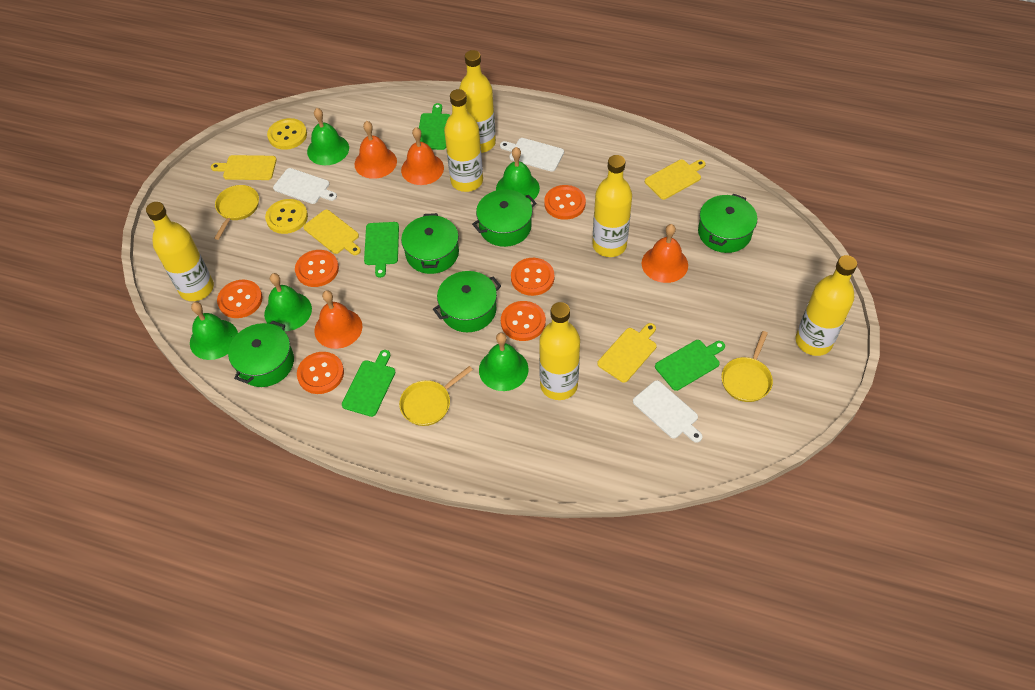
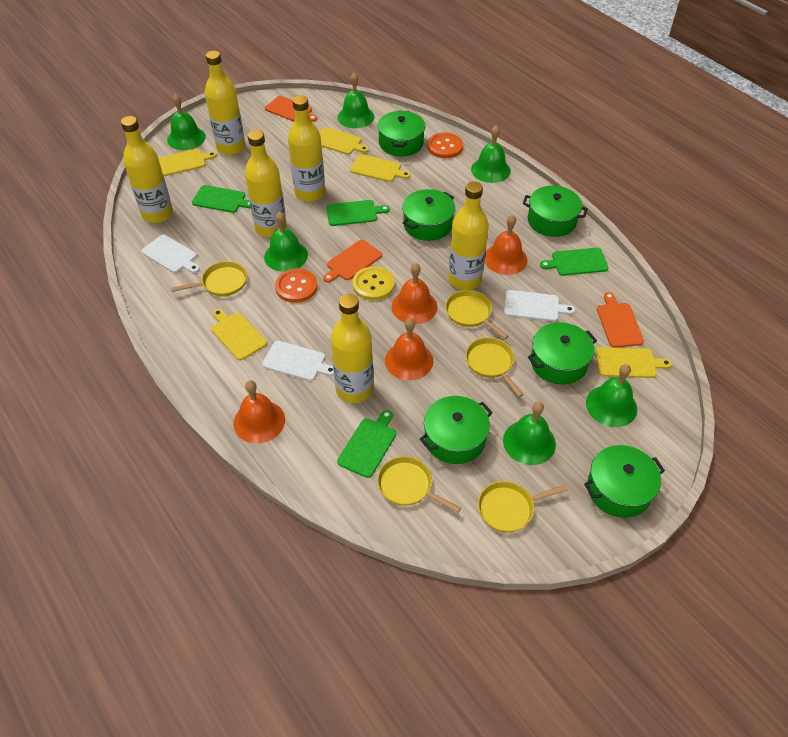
green bell: 5 -> 6
green pot: 5 -> 6
orange button: 6 -> 2
orange cutting board: 0 -> 3
yellow button: 2 -> 1
yellow cutting board: 4 -> 5
yellow pan: 3 -> 5

